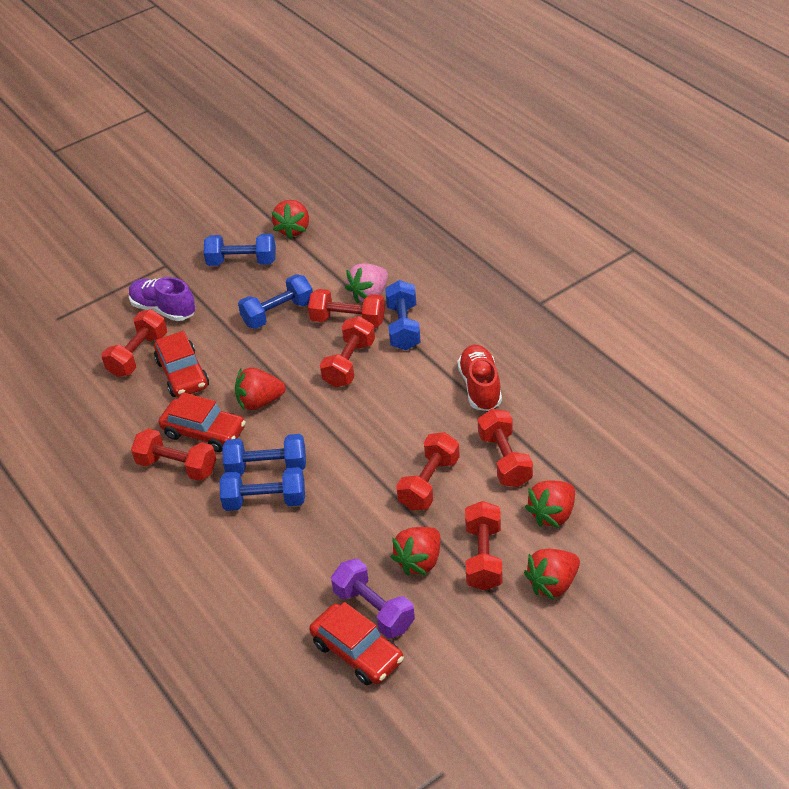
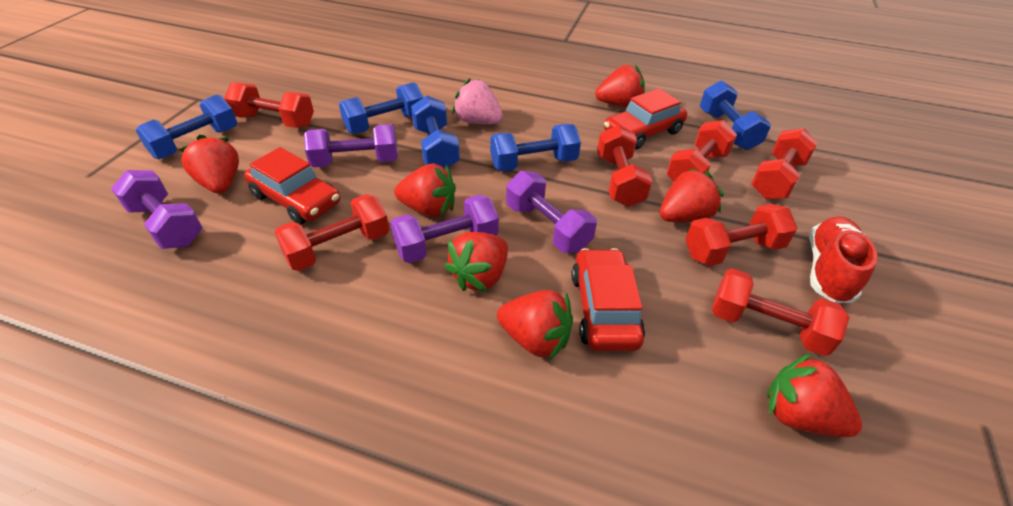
purple dumbbell: 1 -> 4
purple shoe: 1 -> 0
red strawberry: 5 -> 7

